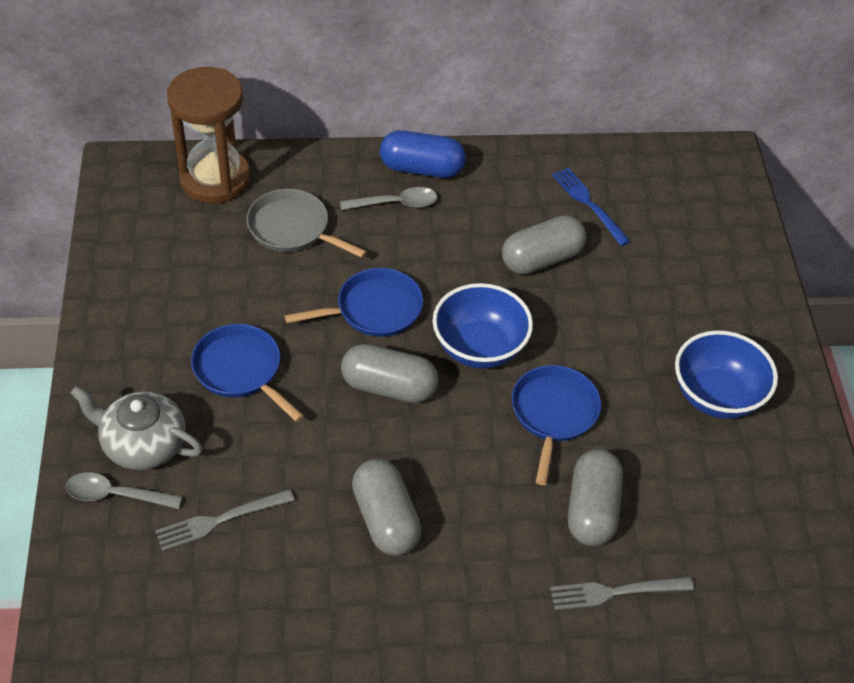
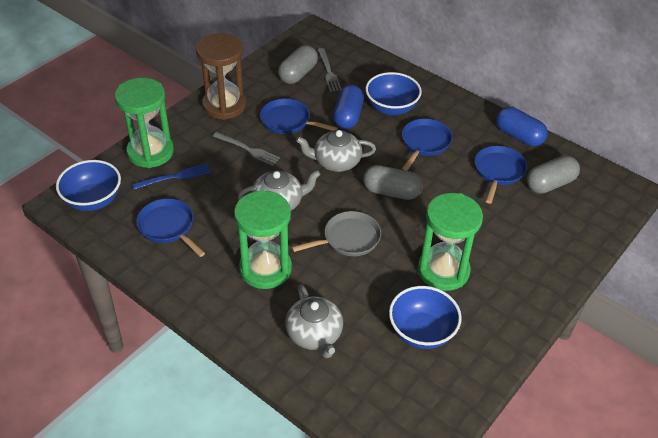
blue bowl: 2 -> 3
blue capsule: 1 -> 2
blue pan: 3 -> 4
green hourglass: 0 -> 3
grey capsule: 4 -> 3
grey spoon: 2 -> 0
grey teapot: 1 -> 3

